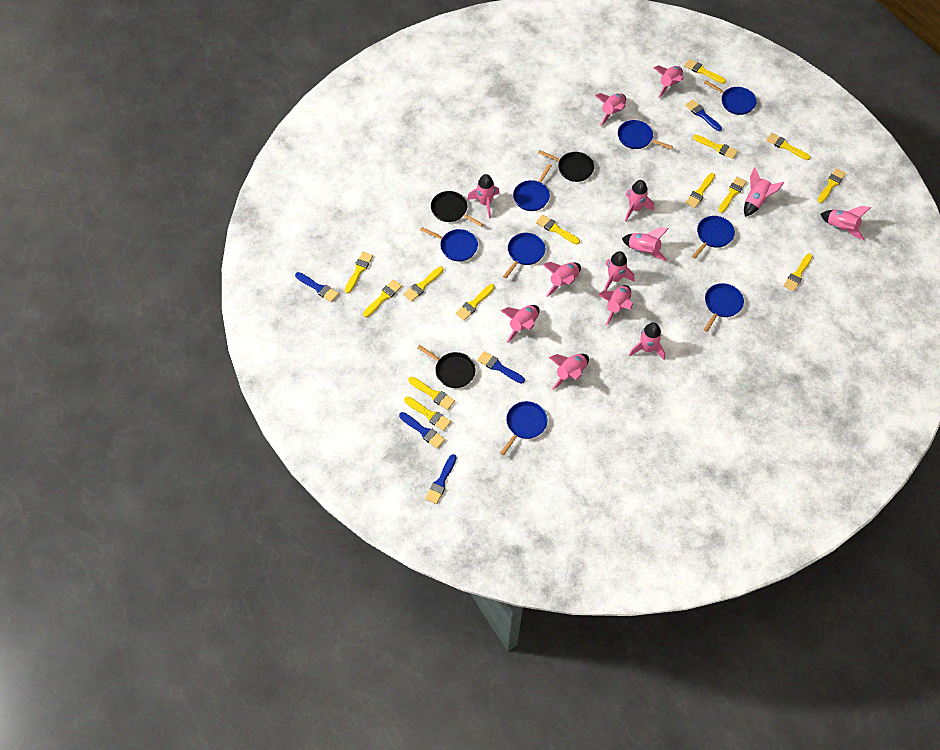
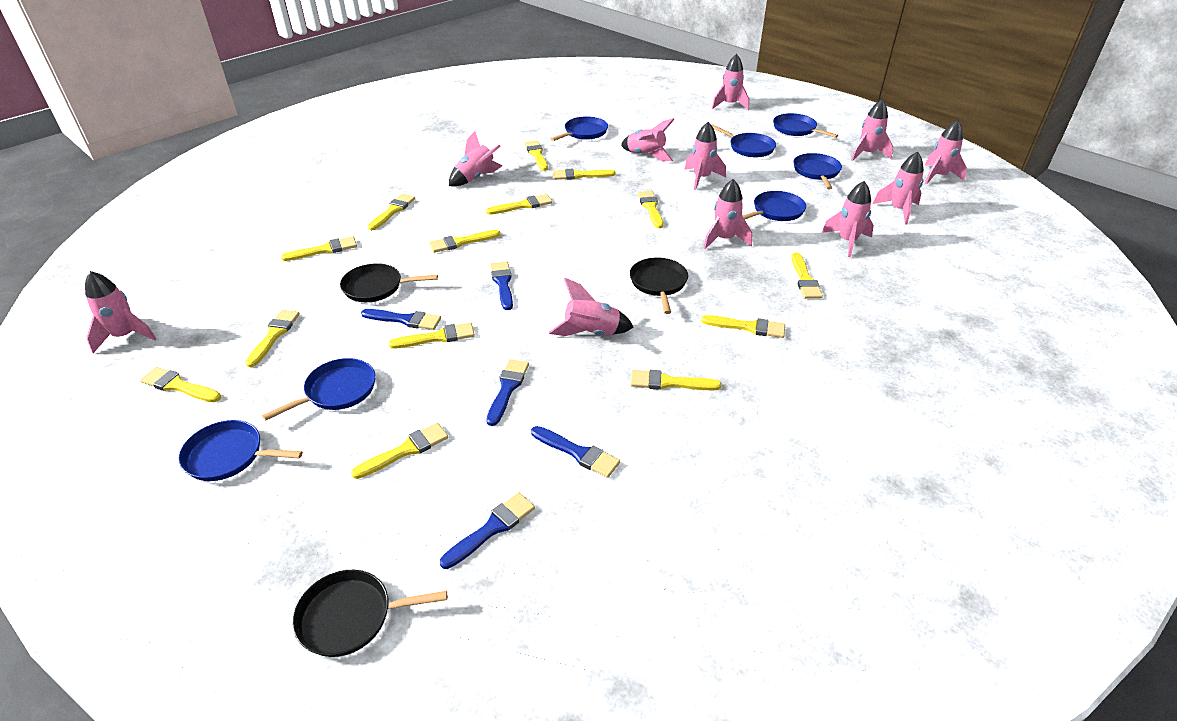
blue pan: 8 -> 7
pink rocket: 13 -> 11

